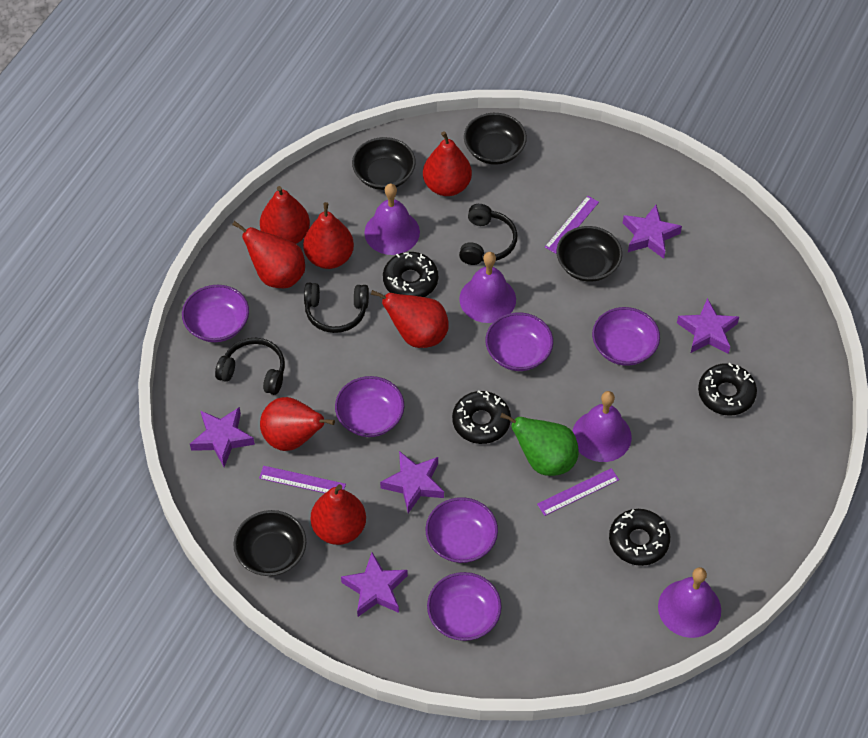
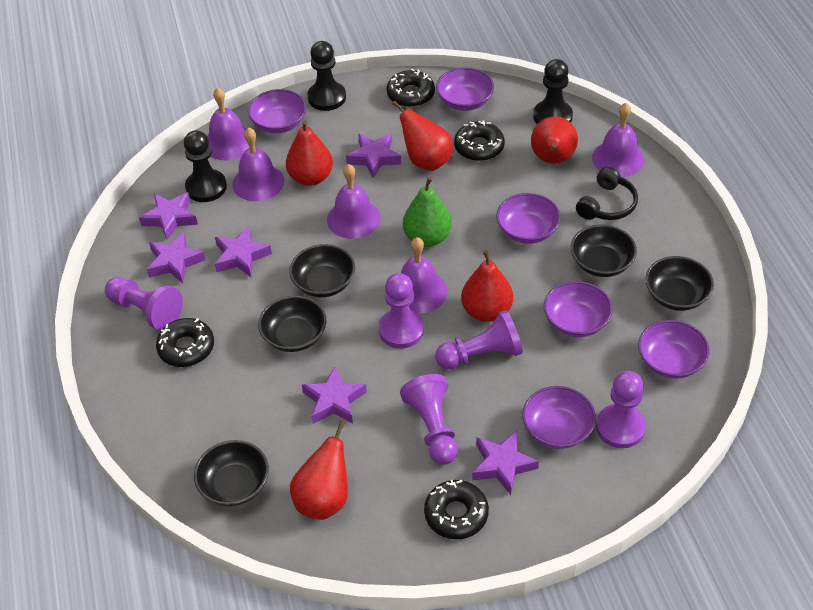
black bowl: 4 -> 5
black headphones: 3 -> 1
black pawn: 0 -> 3
purple bell: 4 -> 5
purple pawn: 0 -> 5
purple ruler: 3 -> 0
purple star: 5 -> 6
red pear: 7 -> 5

